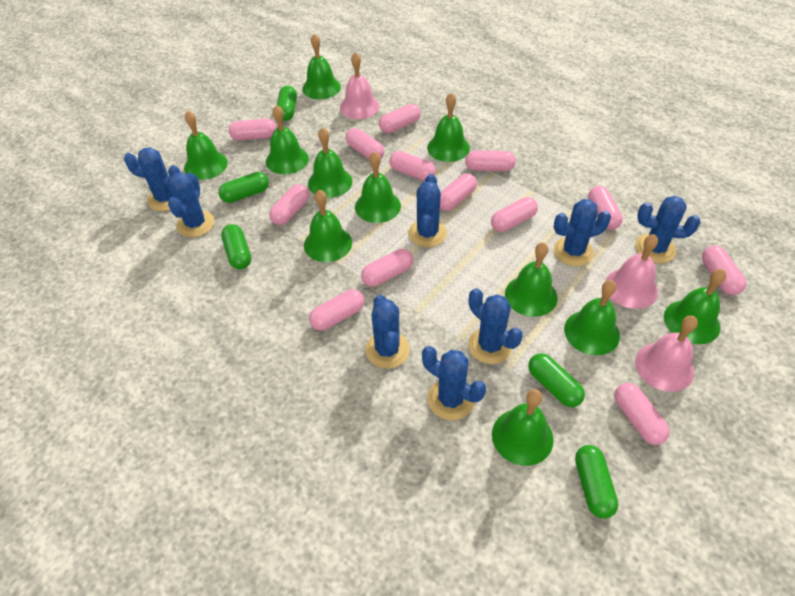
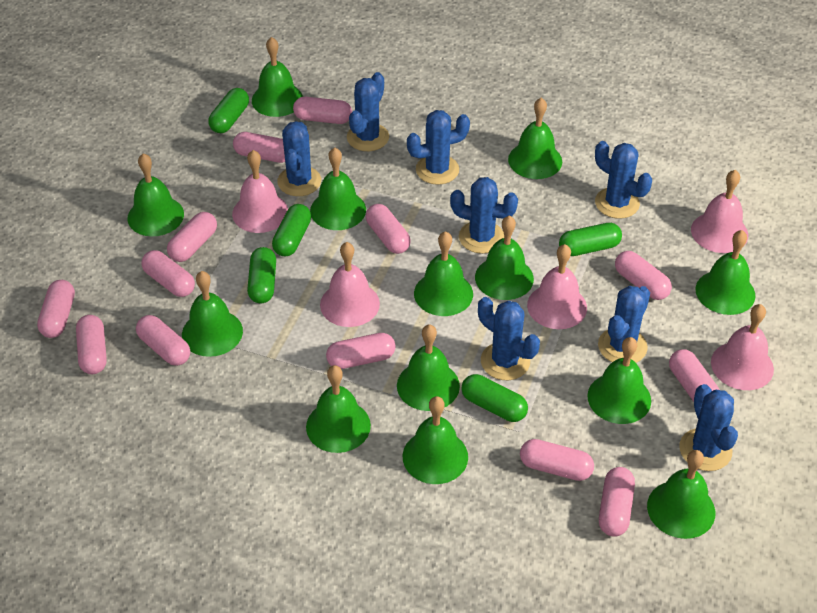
green bell: 11 -> 13
pink bell: 3 -> 5

